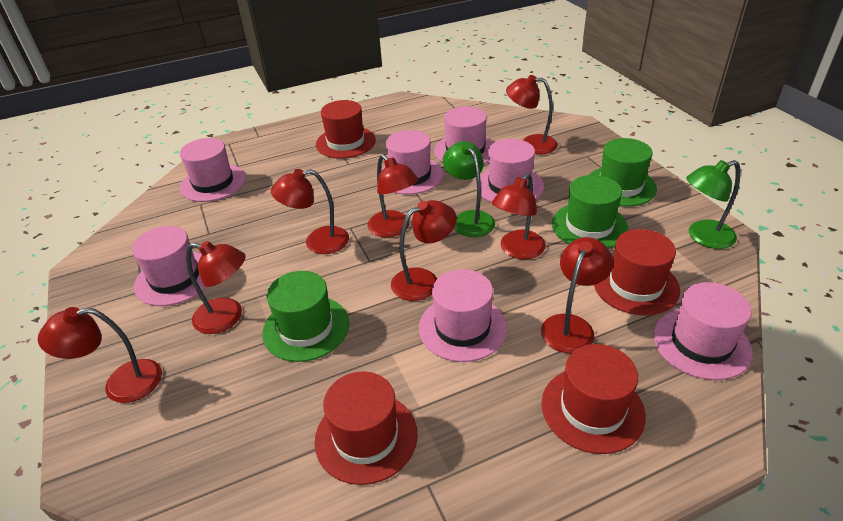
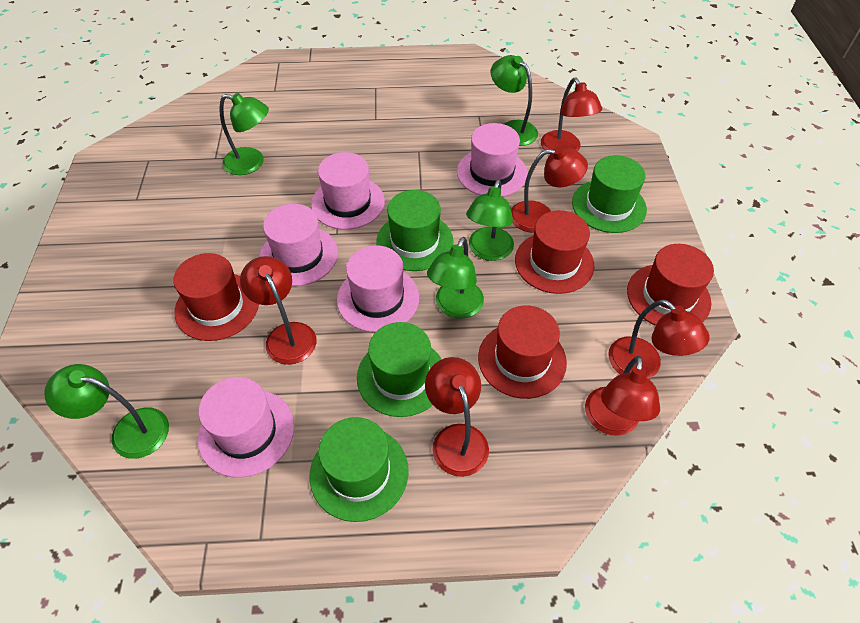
green hat: 3 -> 4
green lamp: 2 -> 5
pink hat: 7 -> 5
red lamp: 8 -> 6

